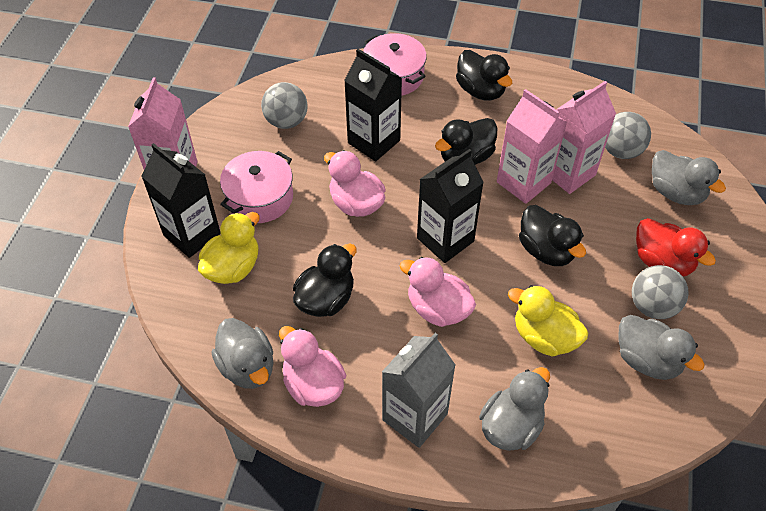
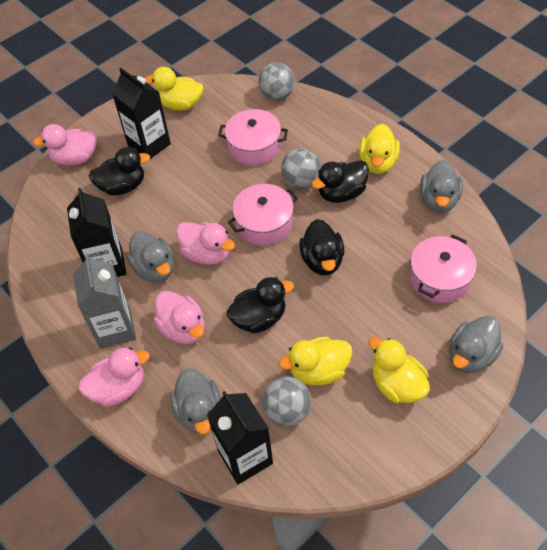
pink carton: 3 -> 0
pink duck: 3 -> 4
pink pot: 2 -> 3
red duck: 1 -> 0
yellow duck: 2 -> 4

